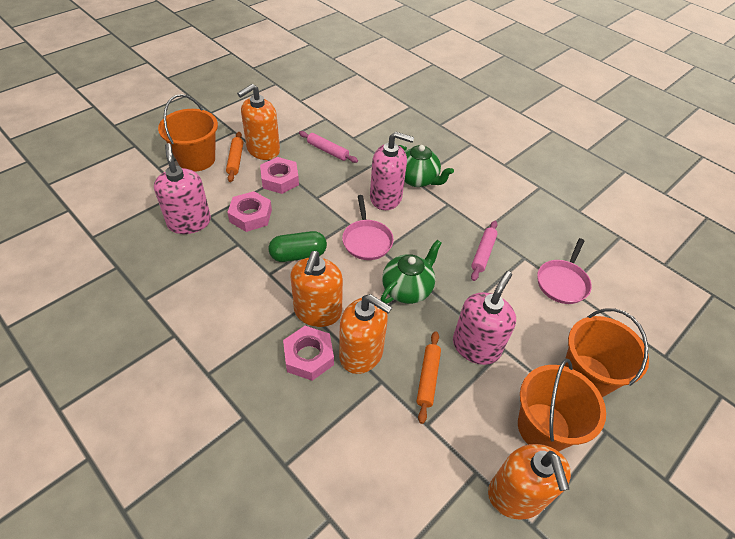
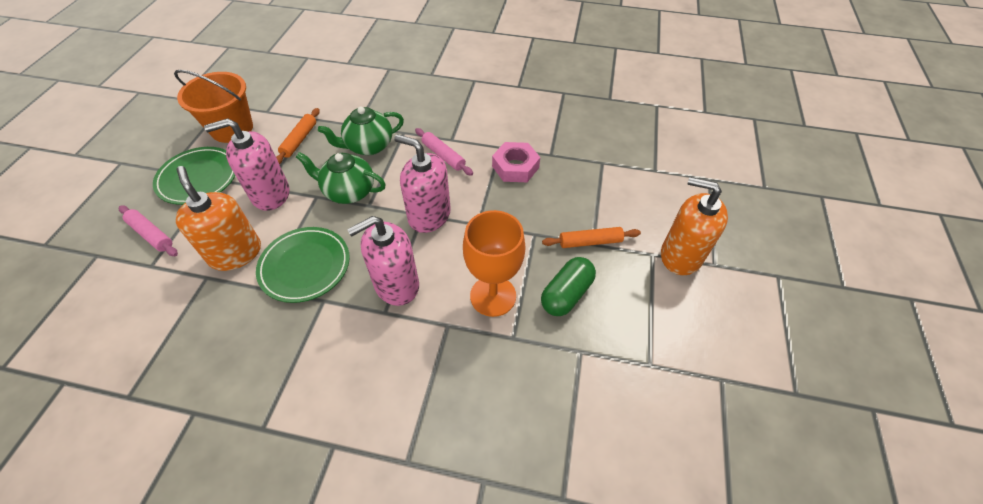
green plate: 0 -> 2
orange bucket: 3 -> 1
orange goblet: 0 -> 1
orange soap dispenser: 4 -> 2
pink nut: 3 -> 1
pink pan: 2 -> 0

